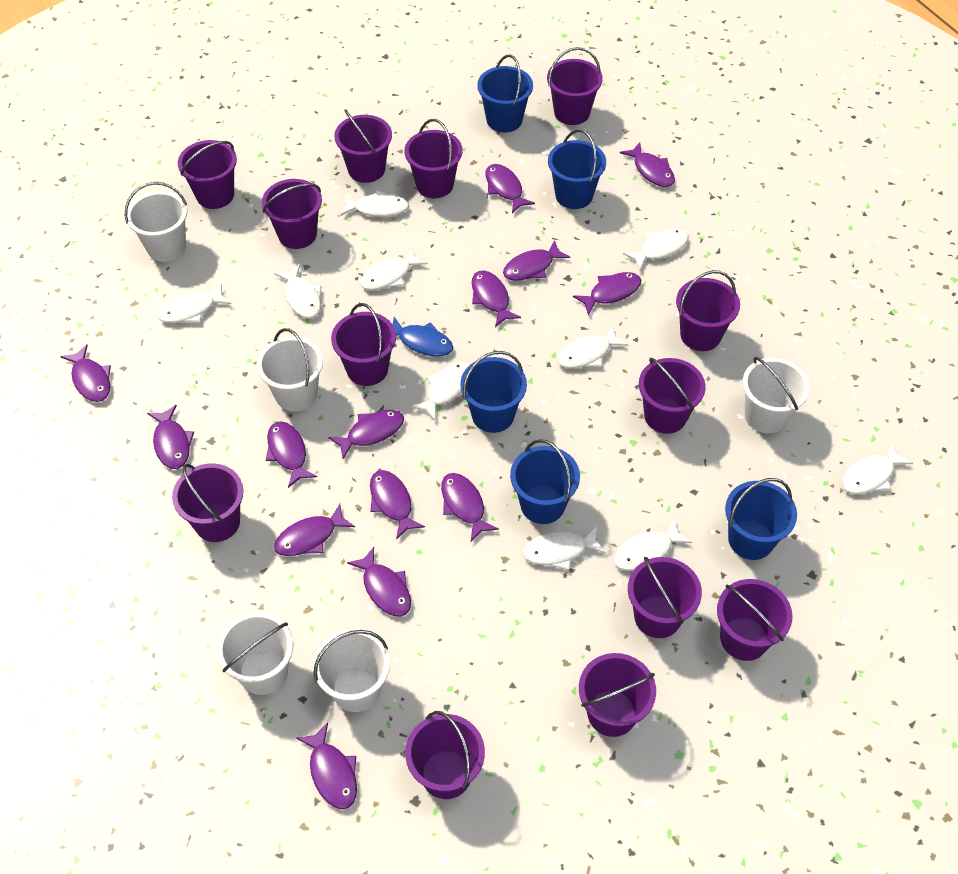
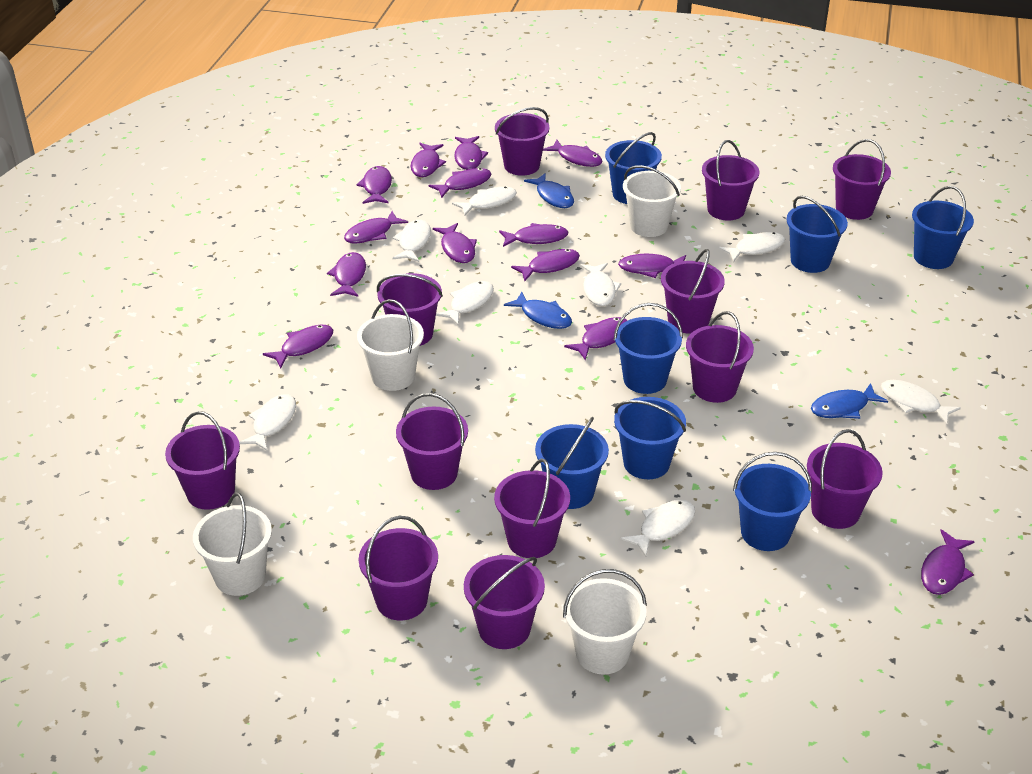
blue bucket: 5 -> 7
blue fish: 1 -> 3
purple bucket: 13 -> 12
white bucket: 5 -> 4
white fish: 10 -> 8

